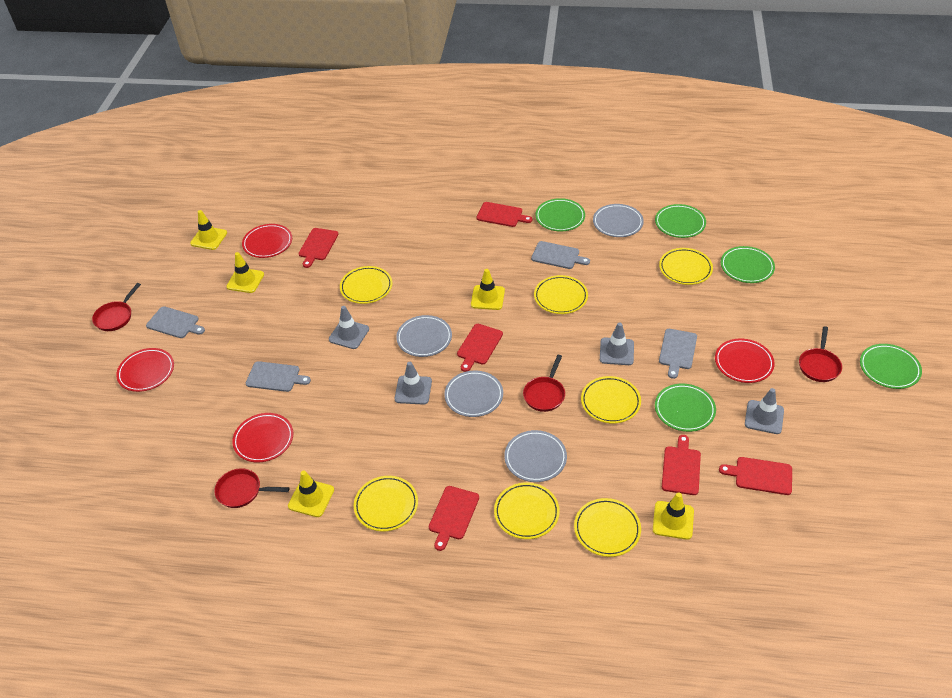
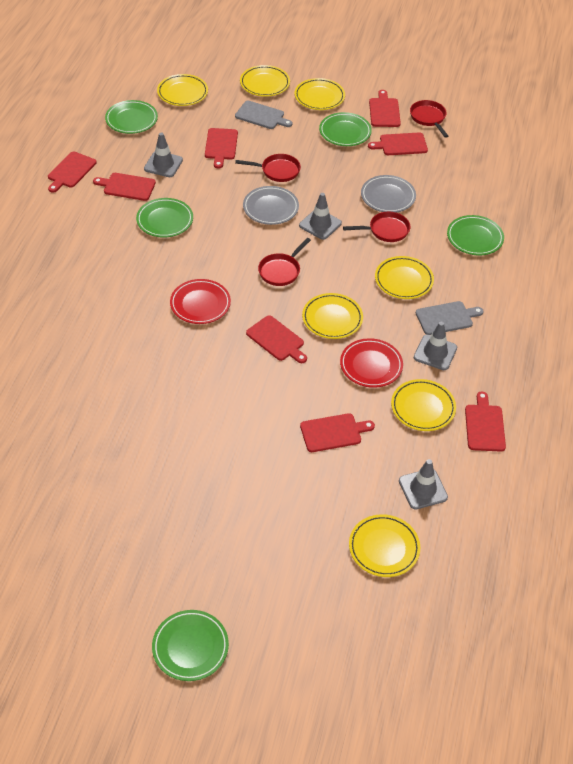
grey cutting board: 4 -> 2
grey plate: 4 -> 2
red cutting board: 6 -> 8
red plate: 4 -> 2
yellow traffic cone: 5 -> 0

